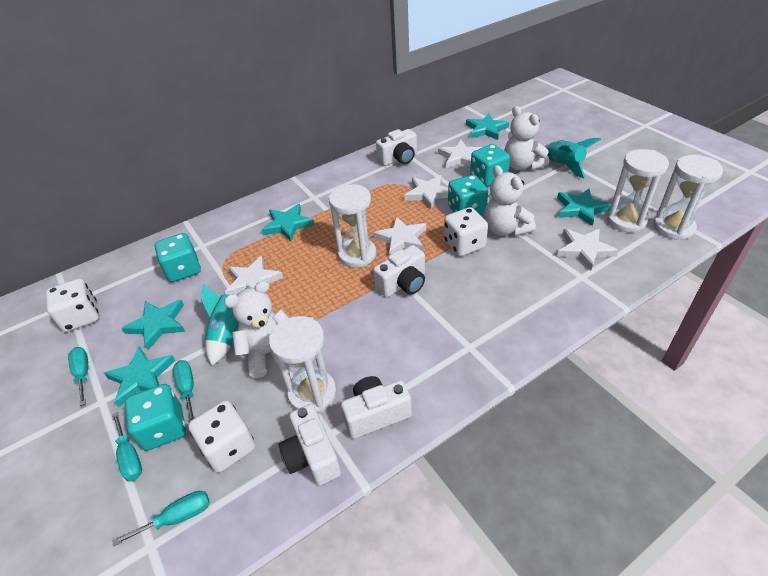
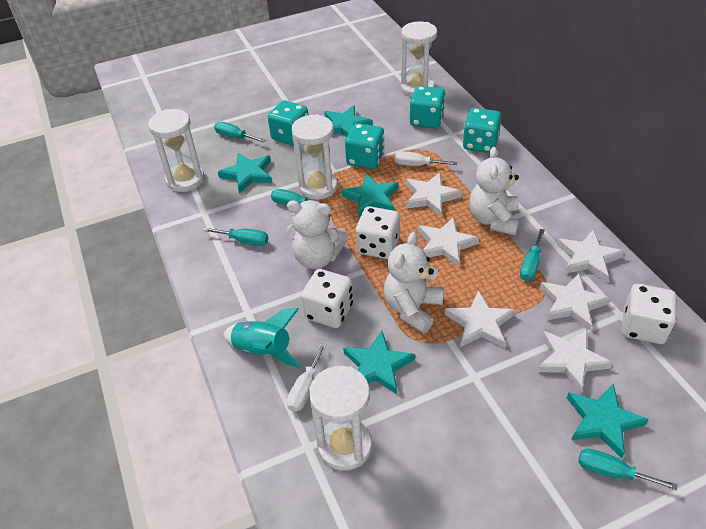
turquoise rocket: 2 -> 1
turquoise screwdriver: 4 -> 5
white camera: 4 -> 0
white screwdriver: 0 -> 2
white star: 5 -> 6

